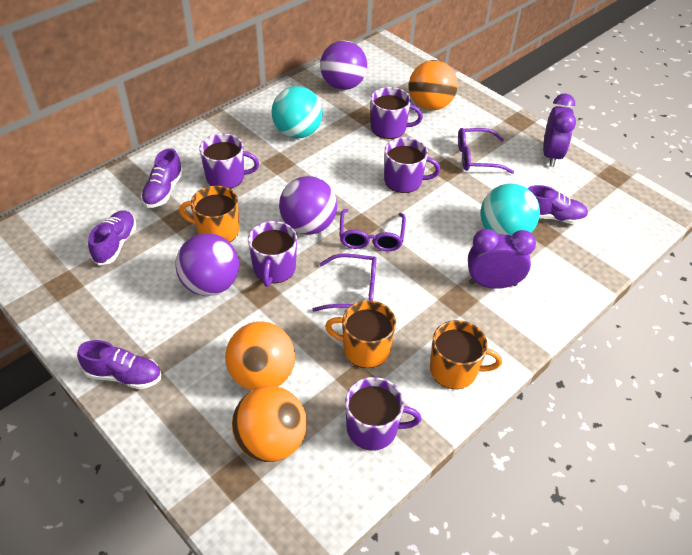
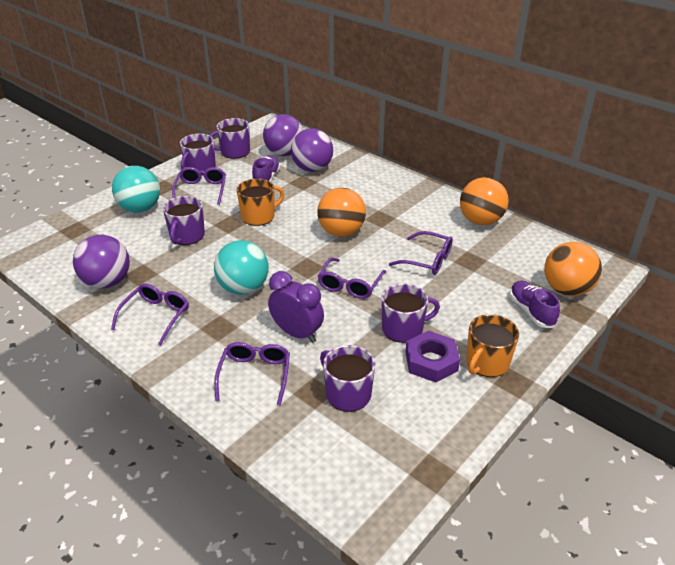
orange mug: 3 -> 2
purple clock: 2 -> 1
purple glasses: 3 -> 5
purple nut: 0 -> 1
purple shoe: 4 -> 2

